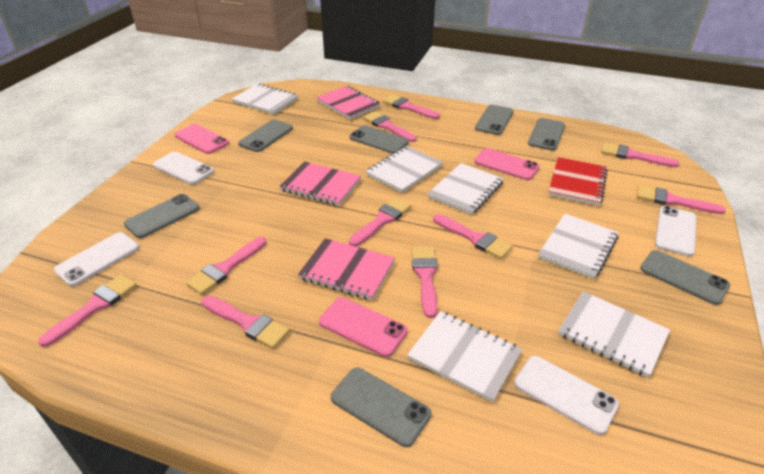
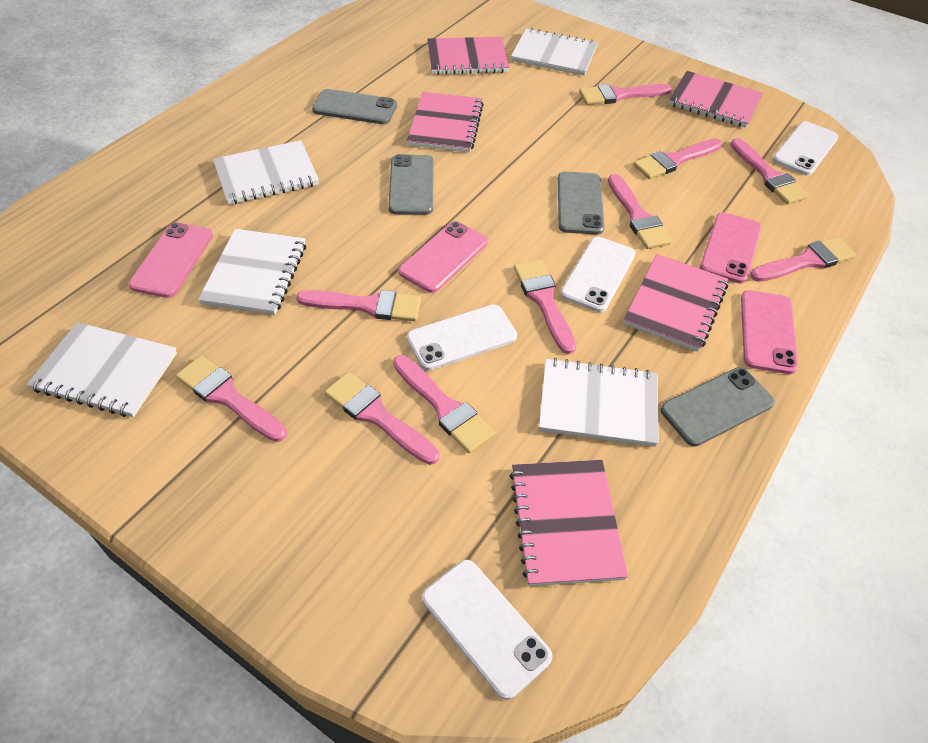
grey phone: 7 -> 4
pink notebook: 3 -> 5
pink phone: 3 -> 4
red notebook: 1 -> 0
white notebook: 6 -> 5

